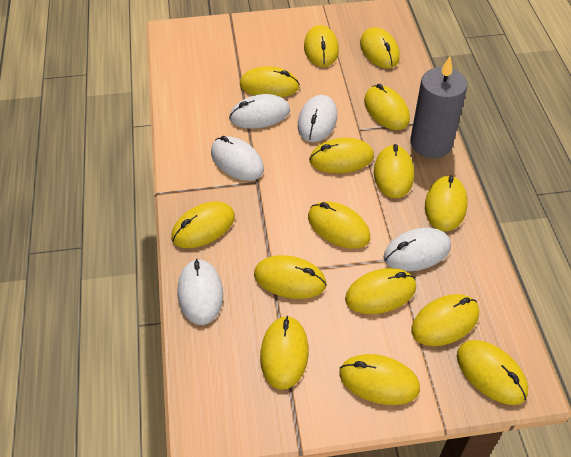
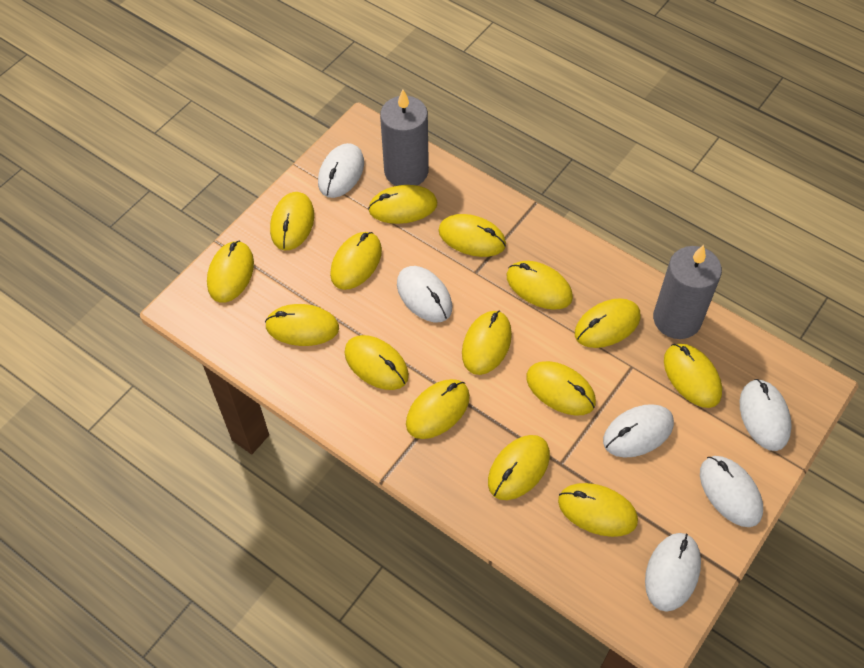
grey candle: 1 -> 2
white mouse: 5 -> 6

